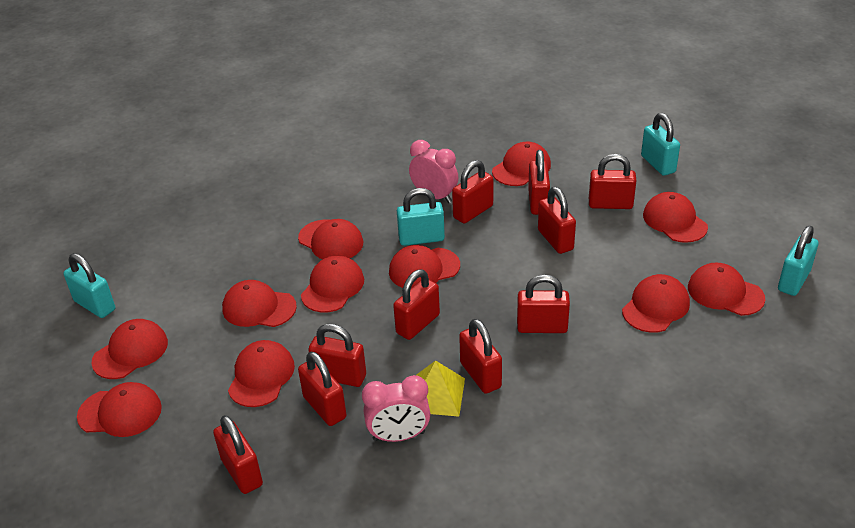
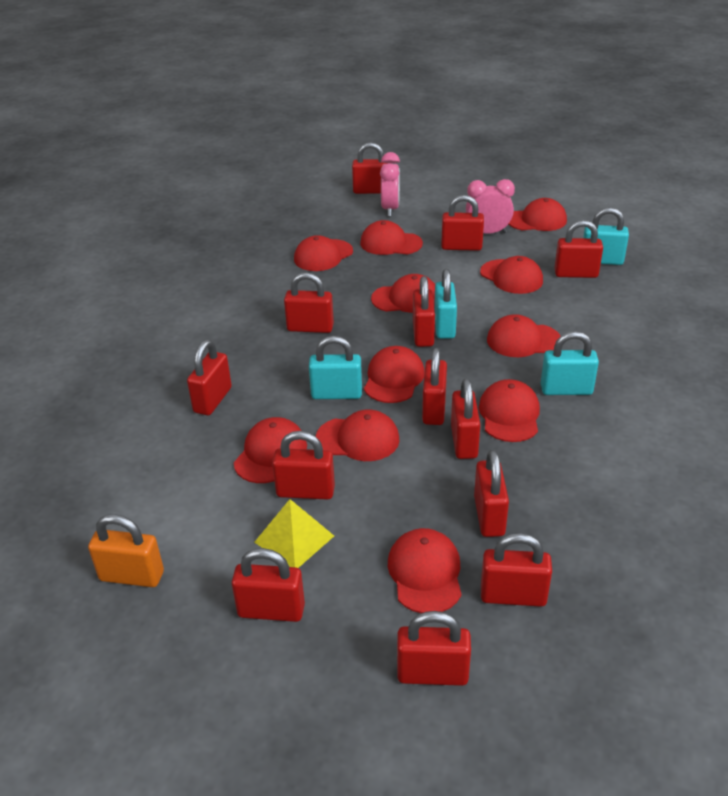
orange padlock: 0 -> 1
red padlock: 10 -> 13

